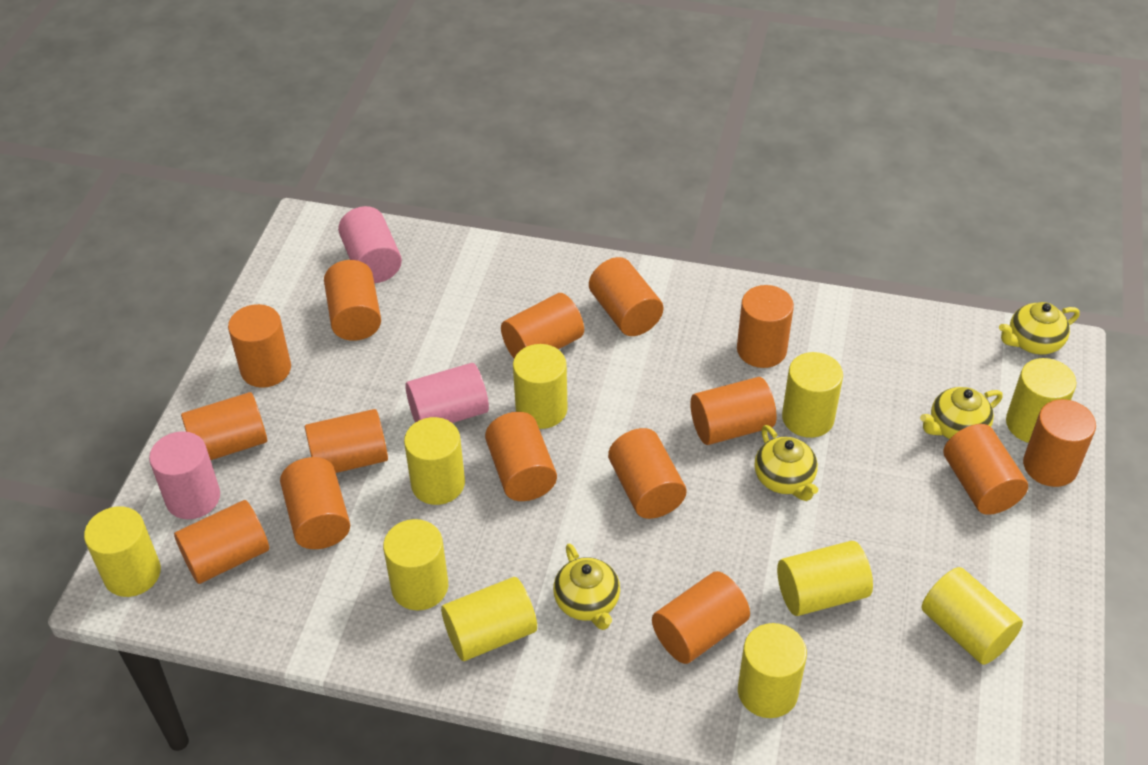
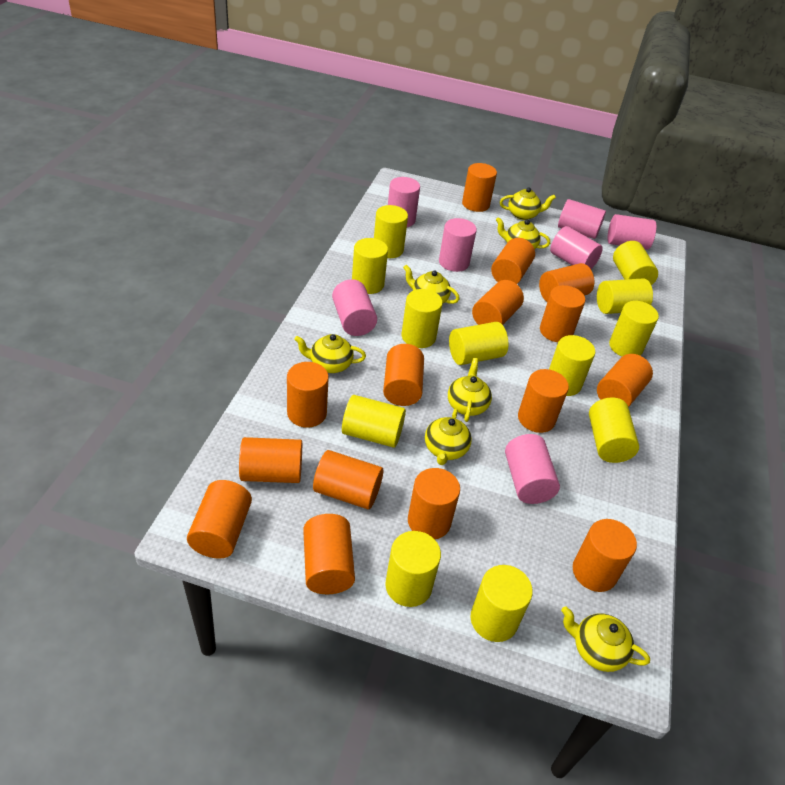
pink cylinder: 3 -> 7
yellow cylinder: 10 -> 12
yellow teapot: 4 -> 7

